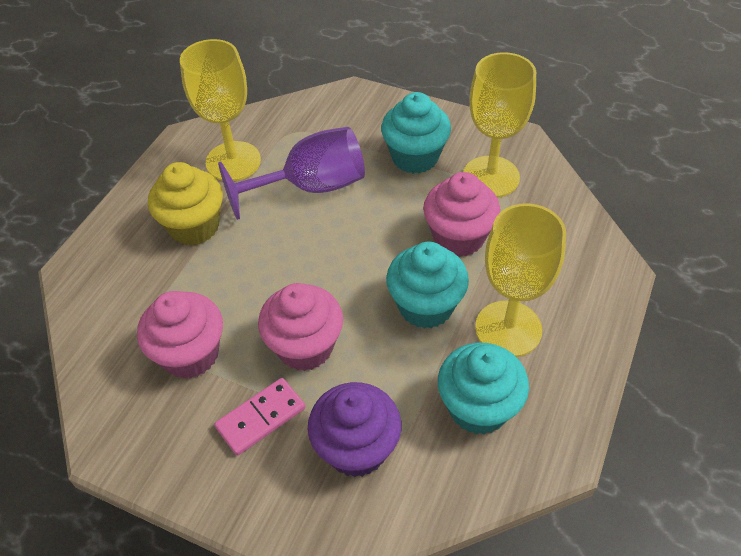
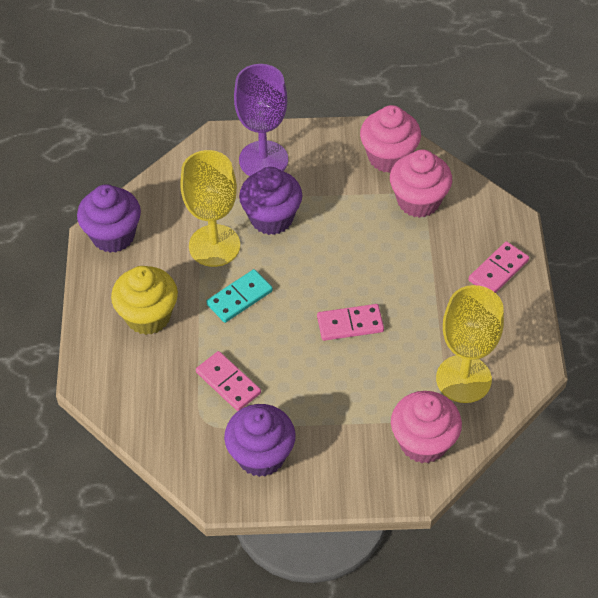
pink domino: 1 -> 3
purple cupcake: 1 -> 3
turquoise cupcake: 3 -> 0
turquoise domino: 0 -> 1
yellow goblet: 3 -> 2

